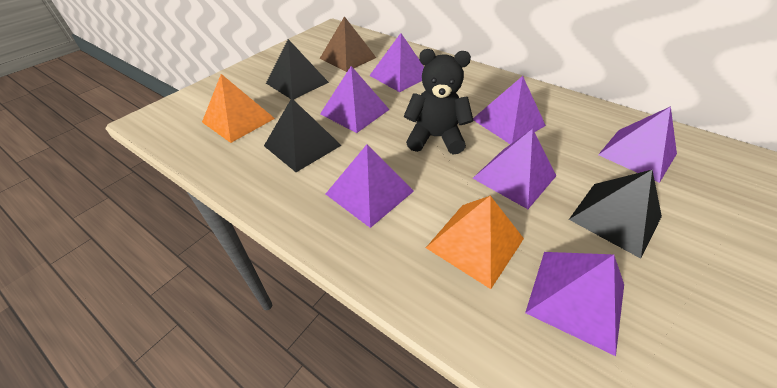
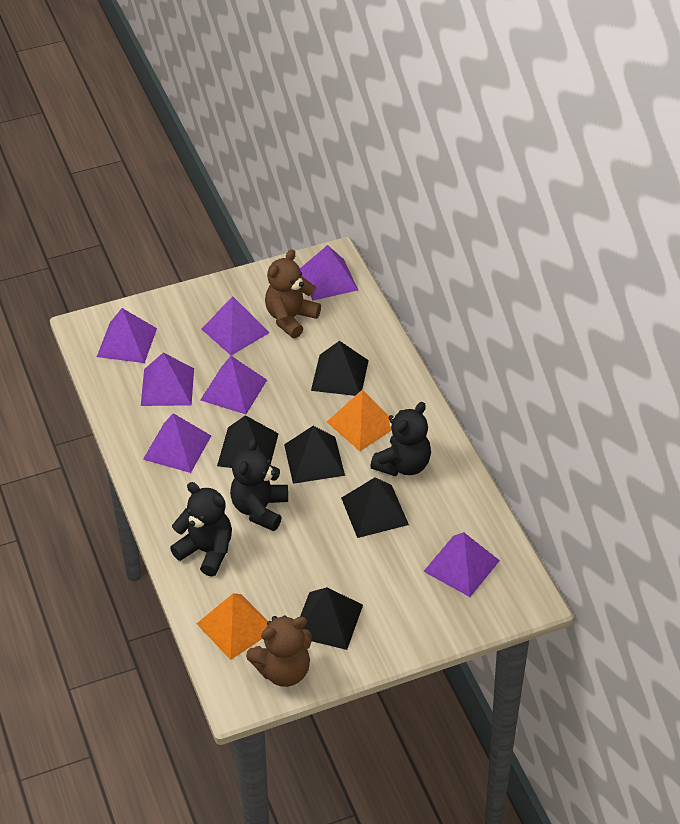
black pyramid: 3 -> 5
black teddy bear: 1 -> 3
brown pyramid: 1 -> 0
brown teddy bear: 0 -> 2

